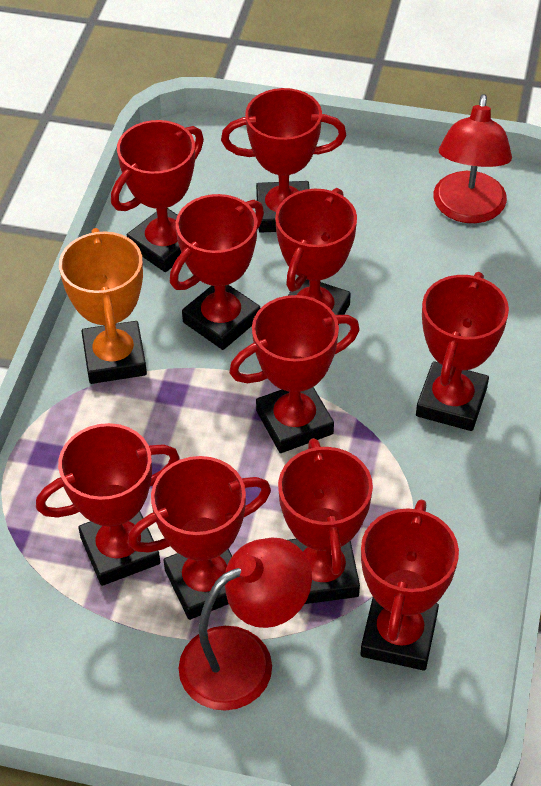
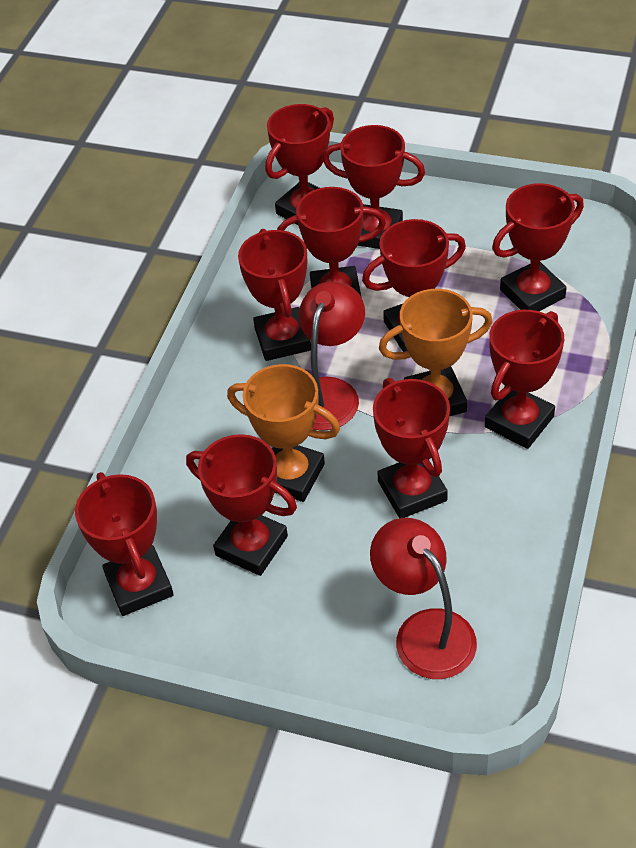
orange trophy: 1 -> 2

